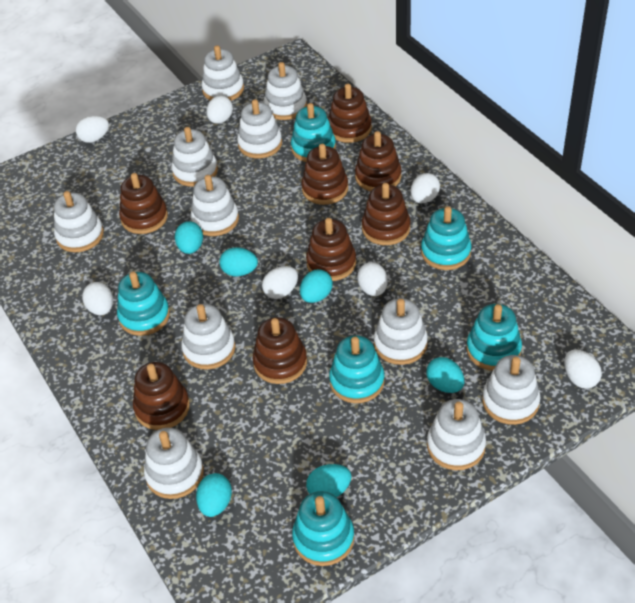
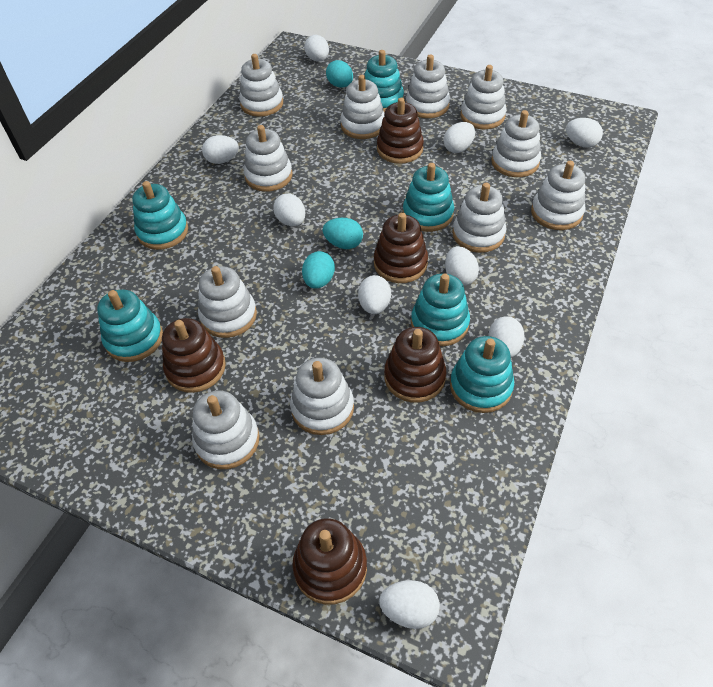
brown stacking toy: 8 -> 5
turquoise egg: 6 -> 3
white egg: 7 -> 9

